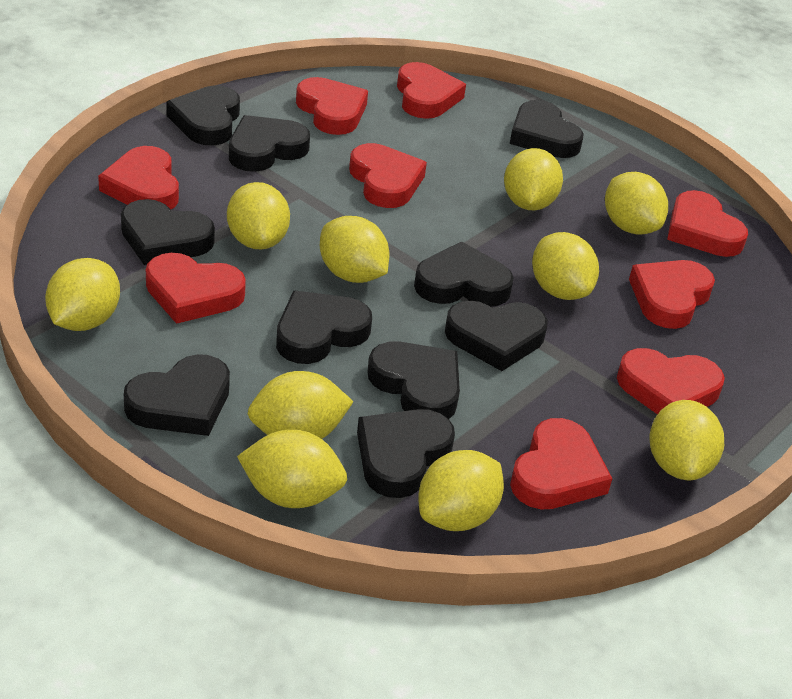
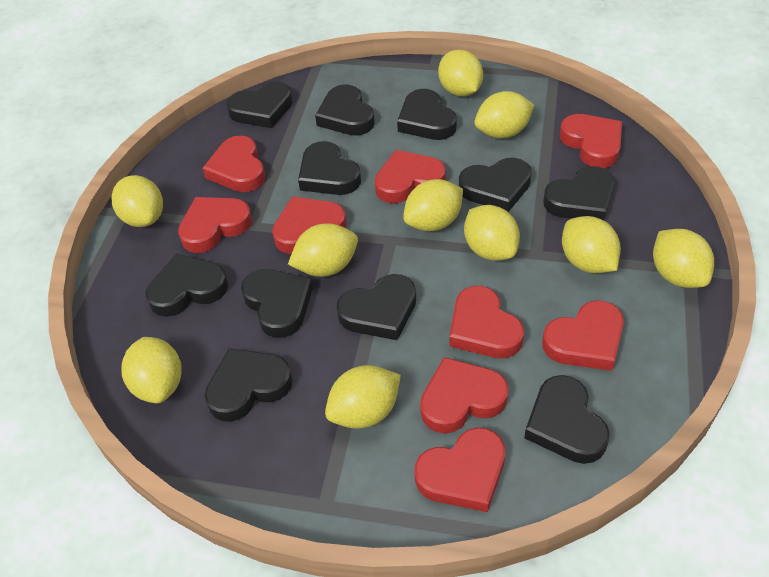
black heart: 10 -> 11

